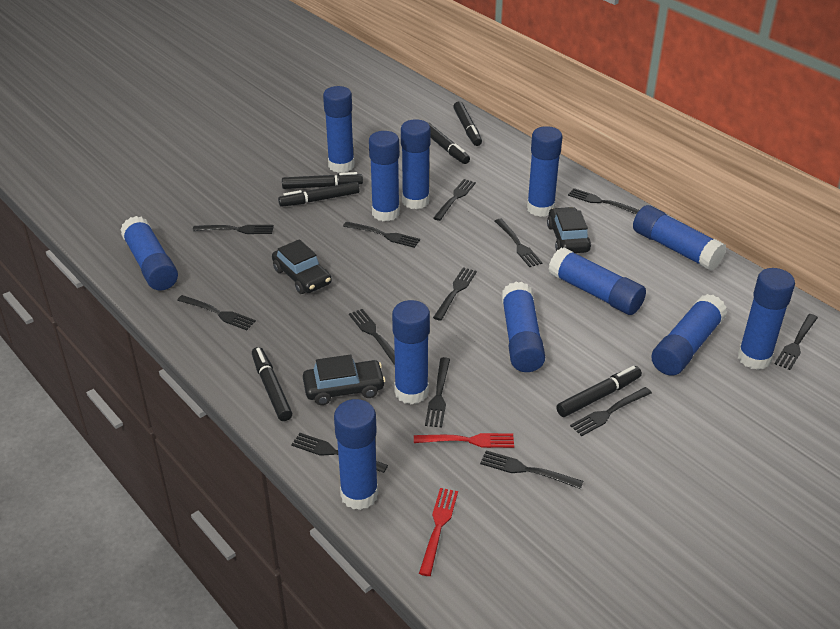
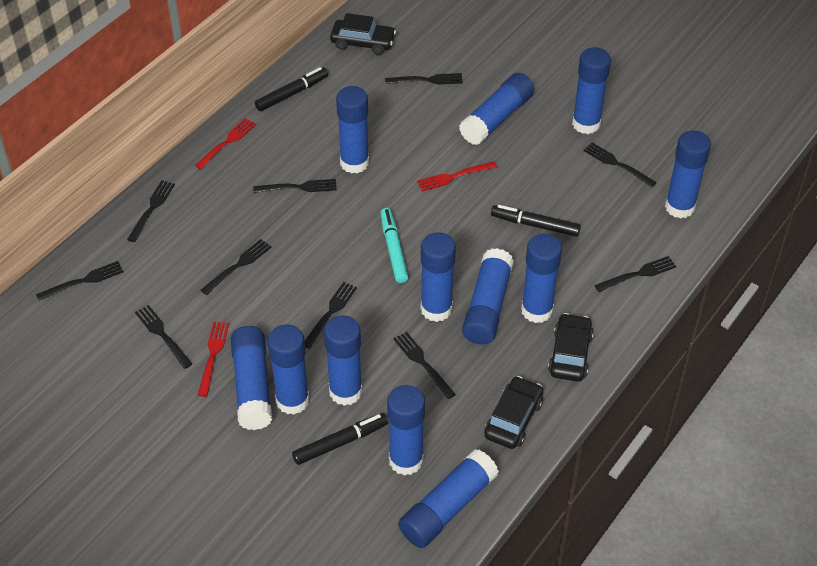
black fork: 13 -> 10
black marker: 6 -> 3
red fork: 2 -> 3
turquoise marker: 0 -> 1

